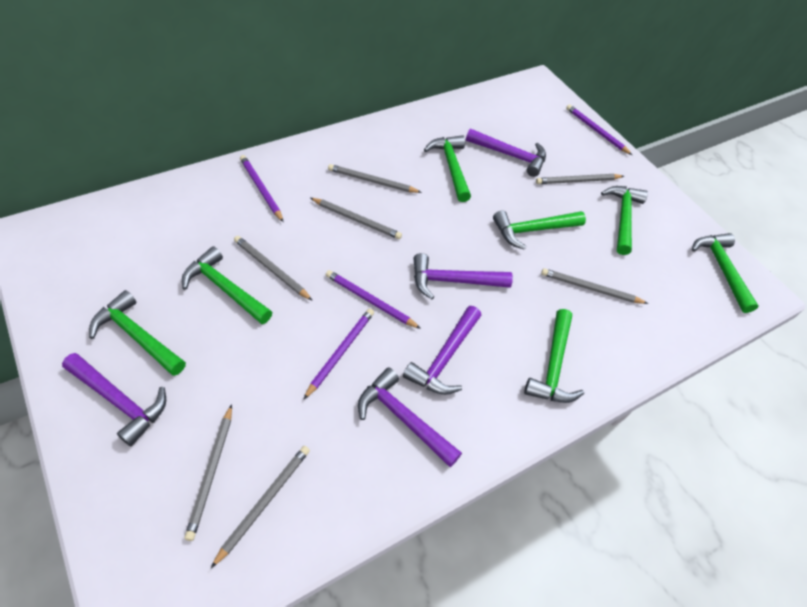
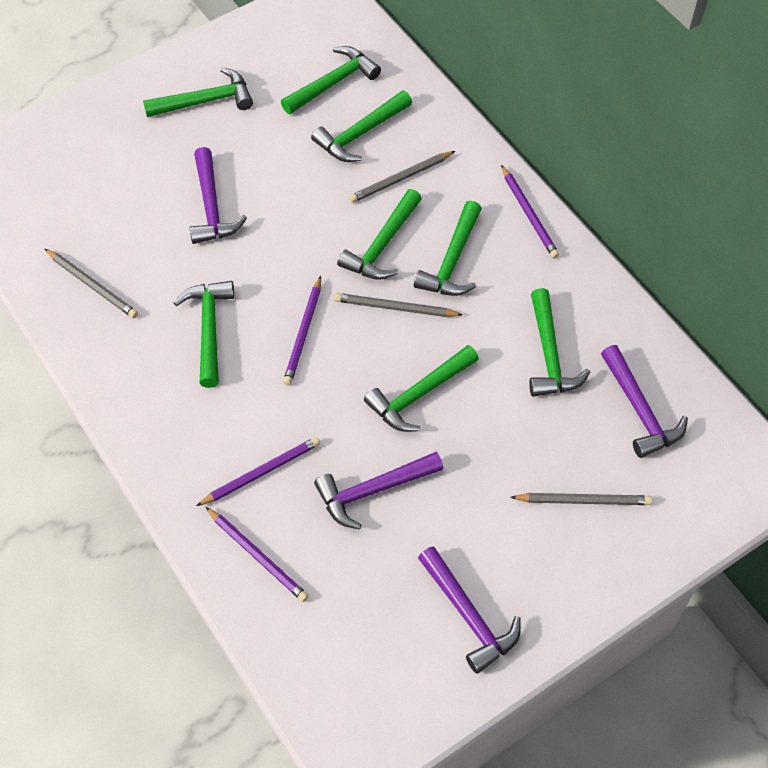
green hammer: 7 -> 8
grey pencil: 7 -> 4
purple hammer: 5 -> 4

